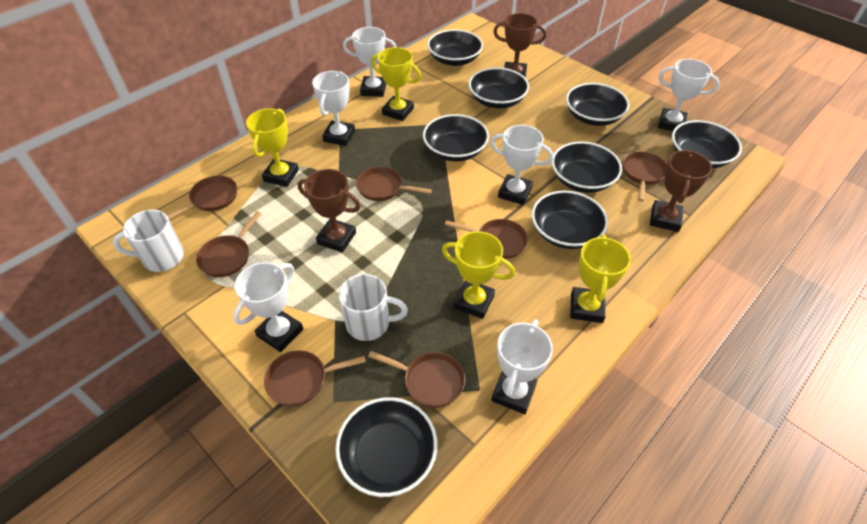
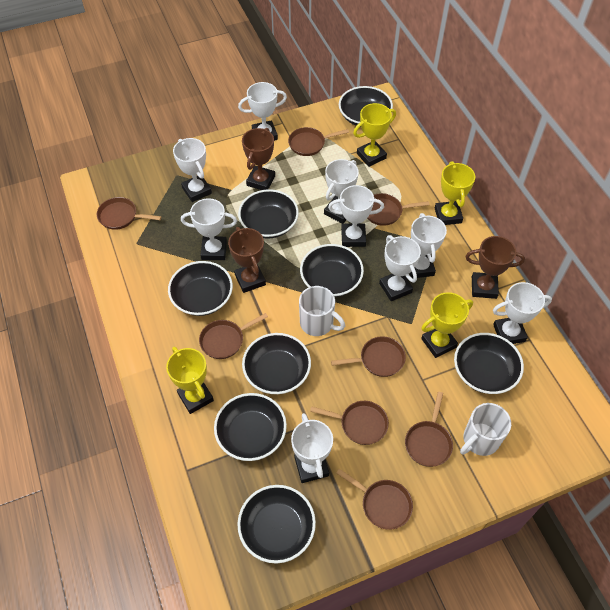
brown pan: 7 -> 8
white trophy: 6 -> 9

